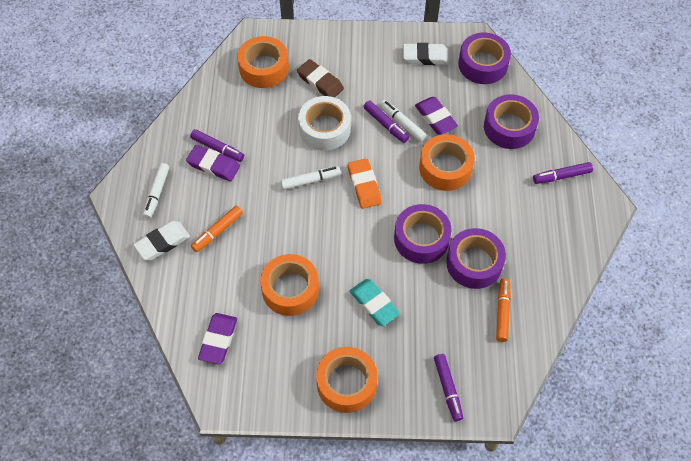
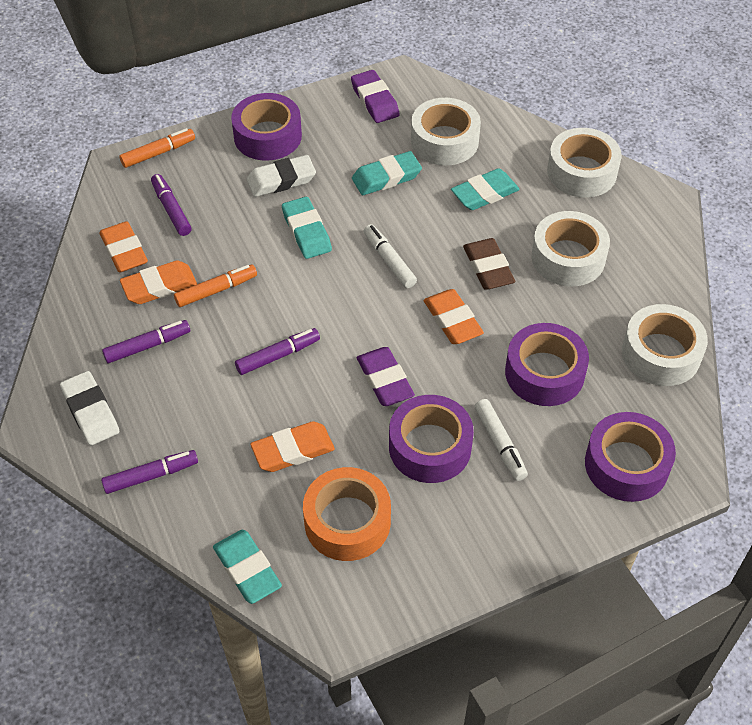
orange eraser: 1 -> 4
orange tape: 4 -> 1
purple eraser: 3 -> 2
turquoise eraser: 1 -> 4
white marker: 3 -> 2
white tape: 1 -> 4

